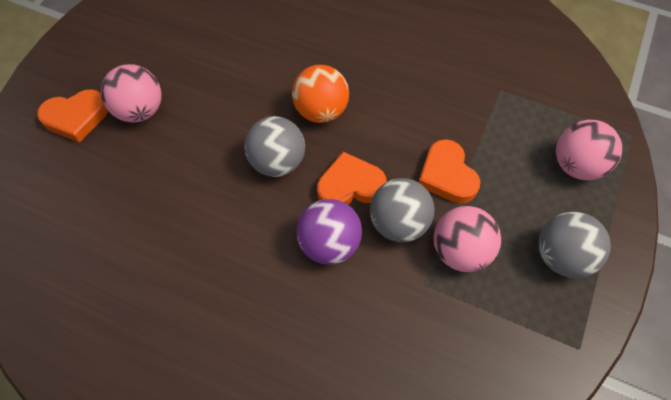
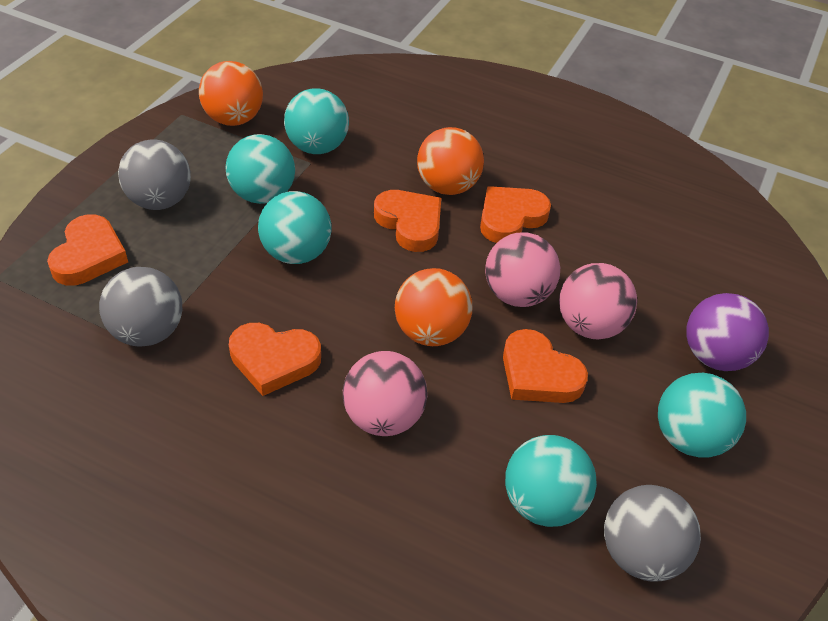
orange ball: 1 -> 3
orange heart: 3 -> 5
turquoise ball: 0 -> 5

